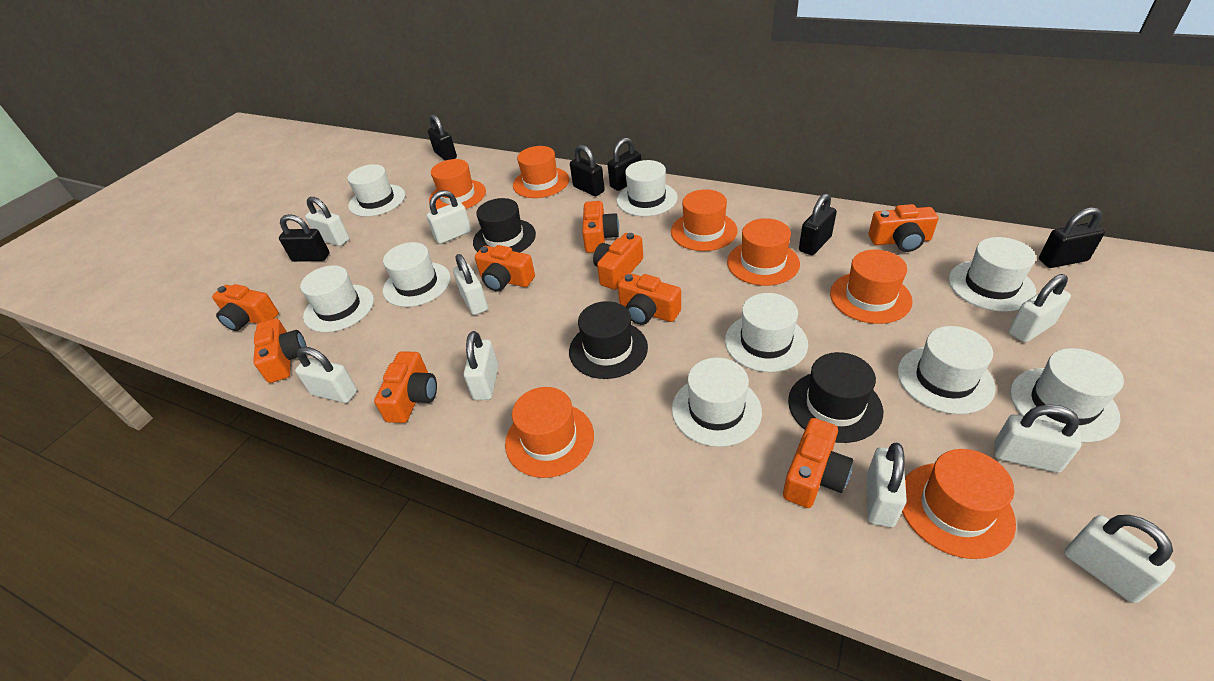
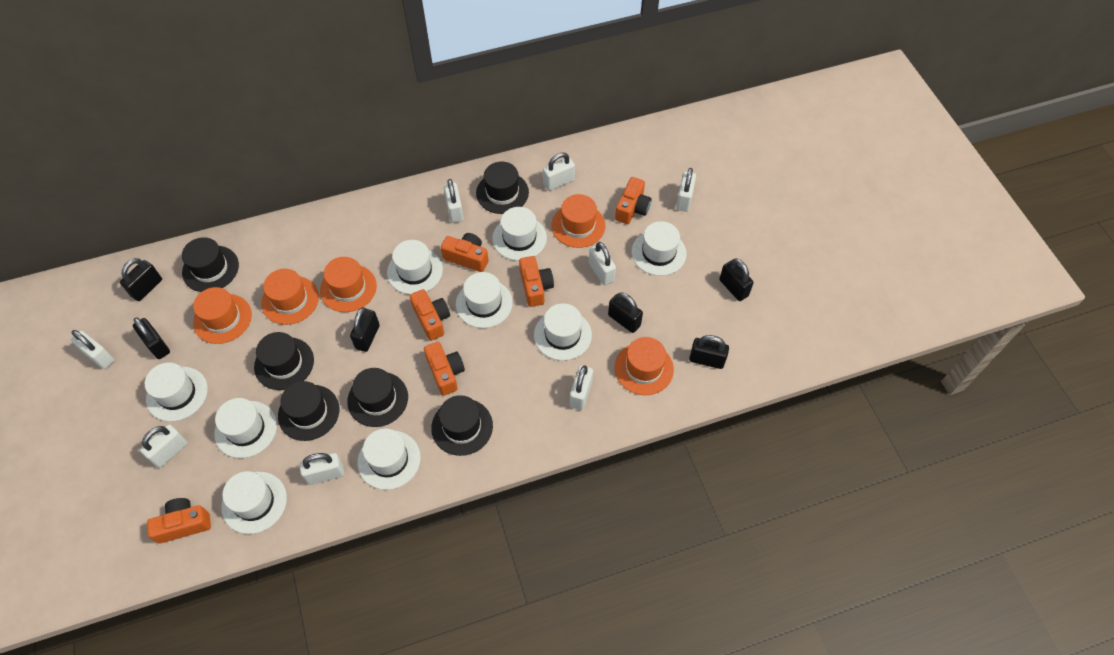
black hat: 3 -> 6
orange camera: 9 -> 6
orange hat: 7 -> 5
white padlock: 9 -> 8

